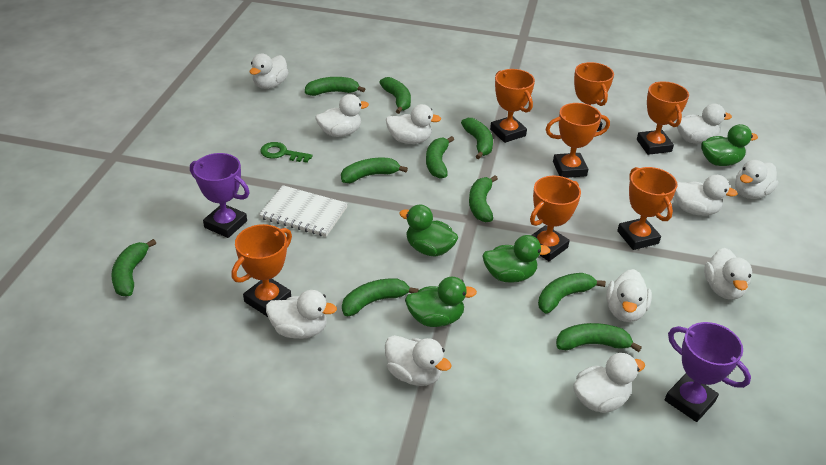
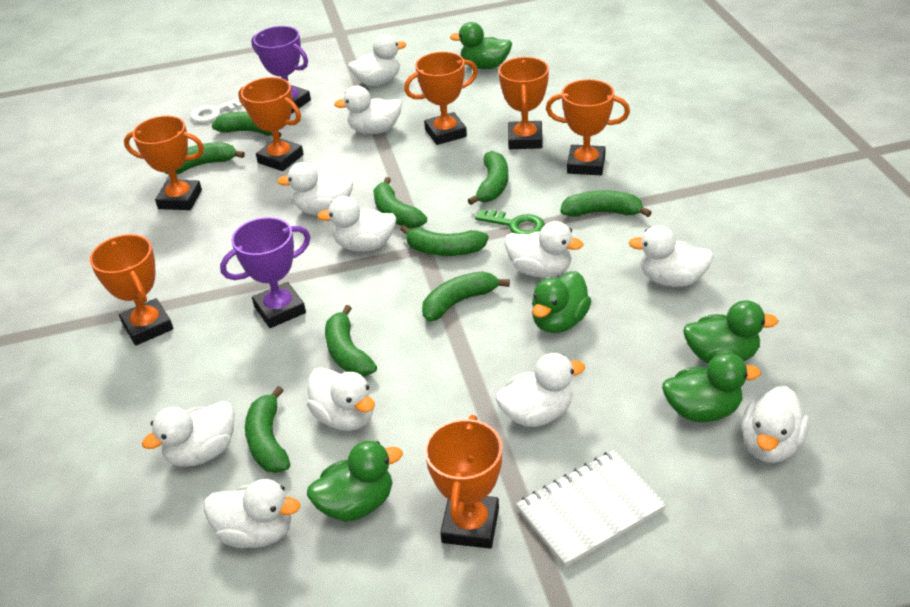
green banana: 10 -> 9
green duck: 4 -> 5
white key: 0 -> 1

